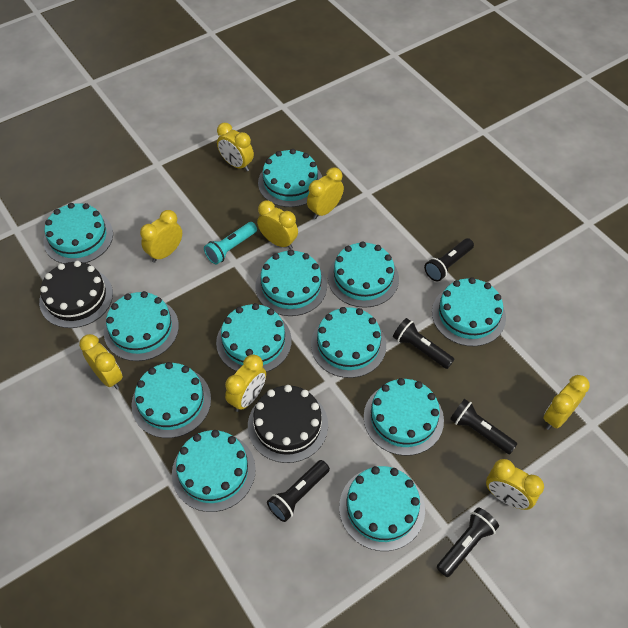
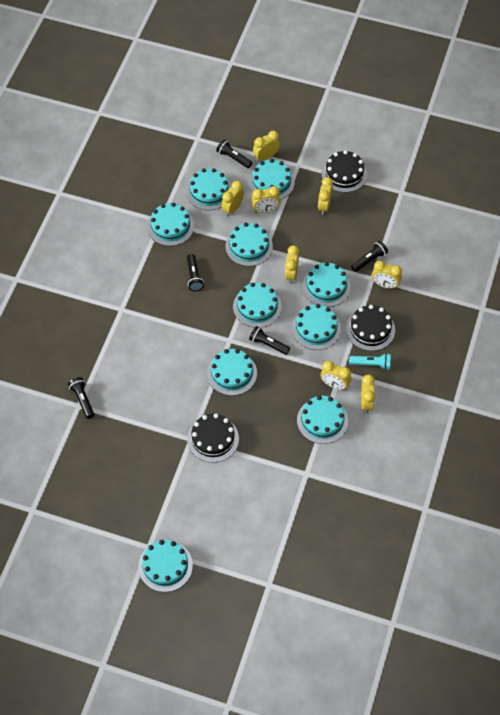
black cake: 2 -> 3
turquoise cake: 12 -> 10

